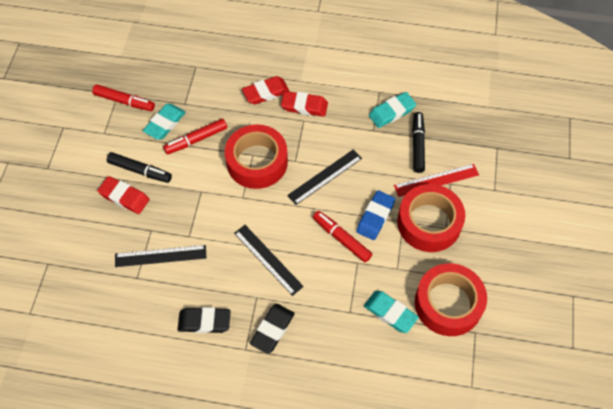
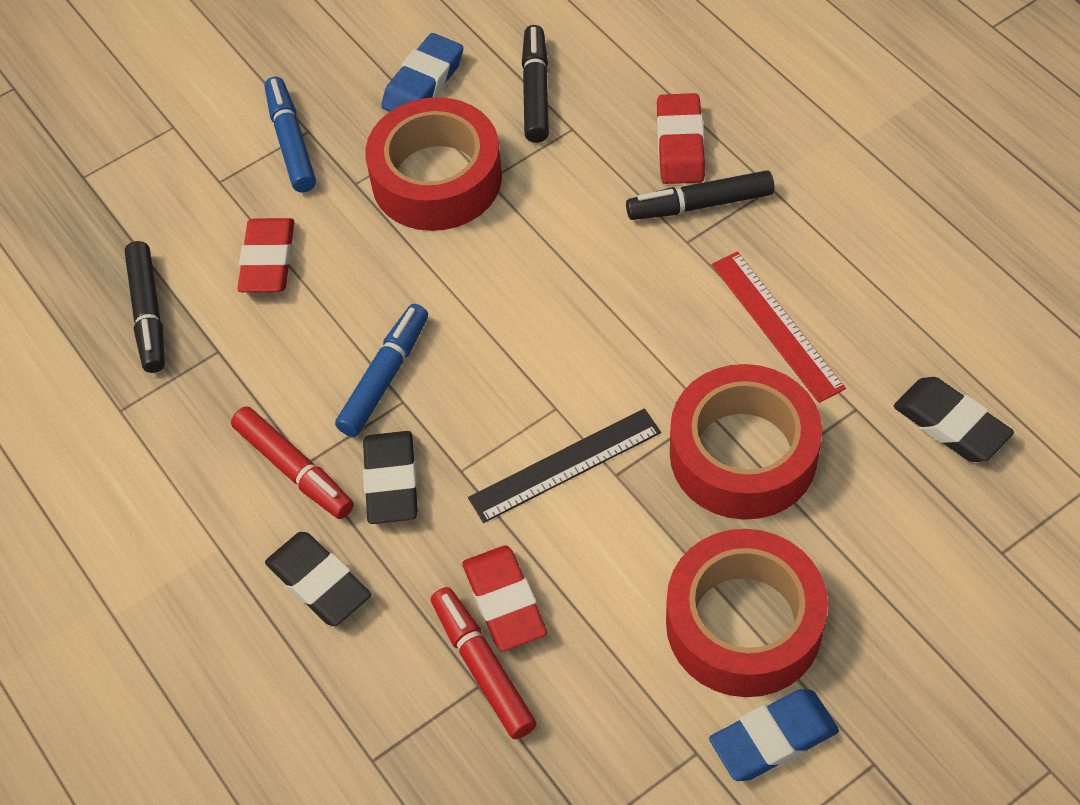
black eraser: 2 -> 3
black marker: 2 -> 3
black ruler: 3 -> 1
blue eraser: 1 -> 2
blue marker: 0 -> 2
red marker: 3 -> 2
turquoise eraser: 3 -> 0

